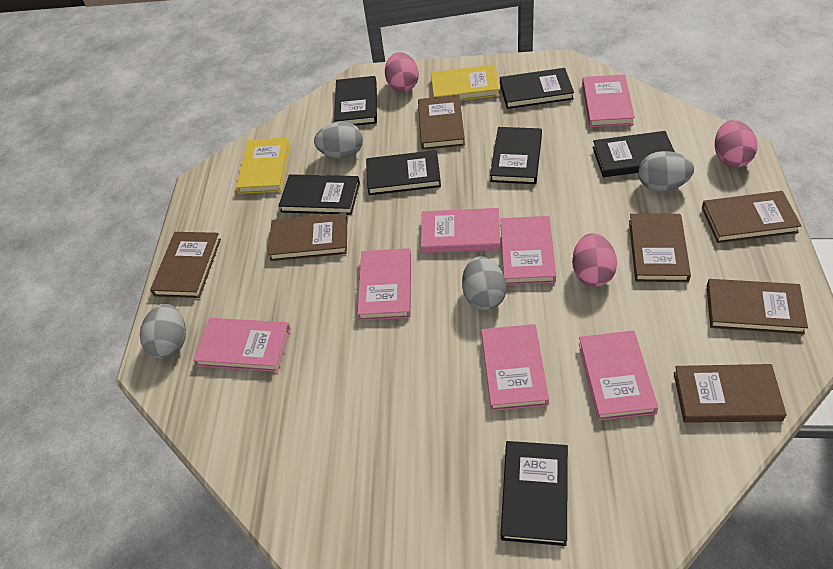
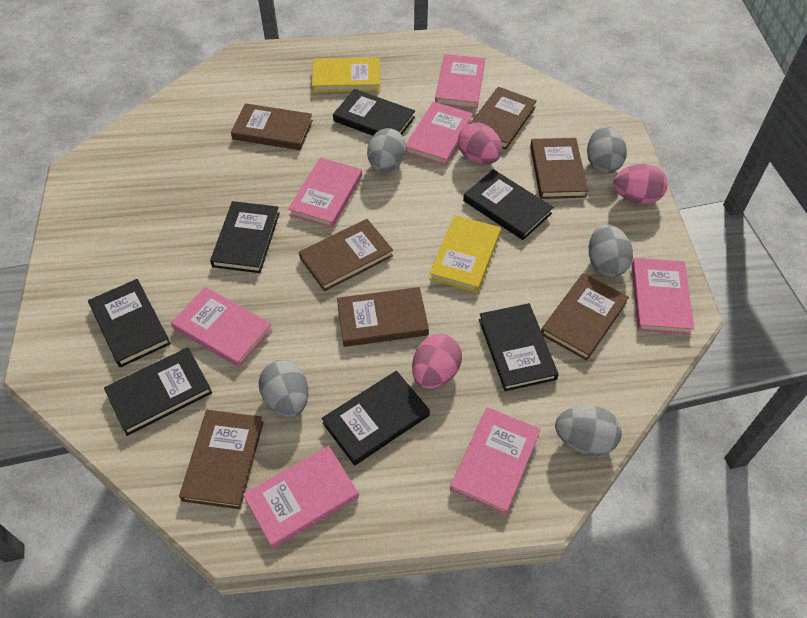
grey egg: 4 -> 5

